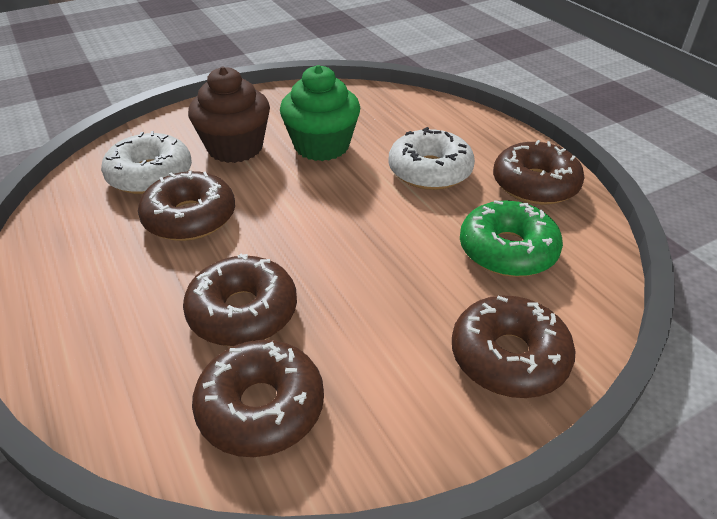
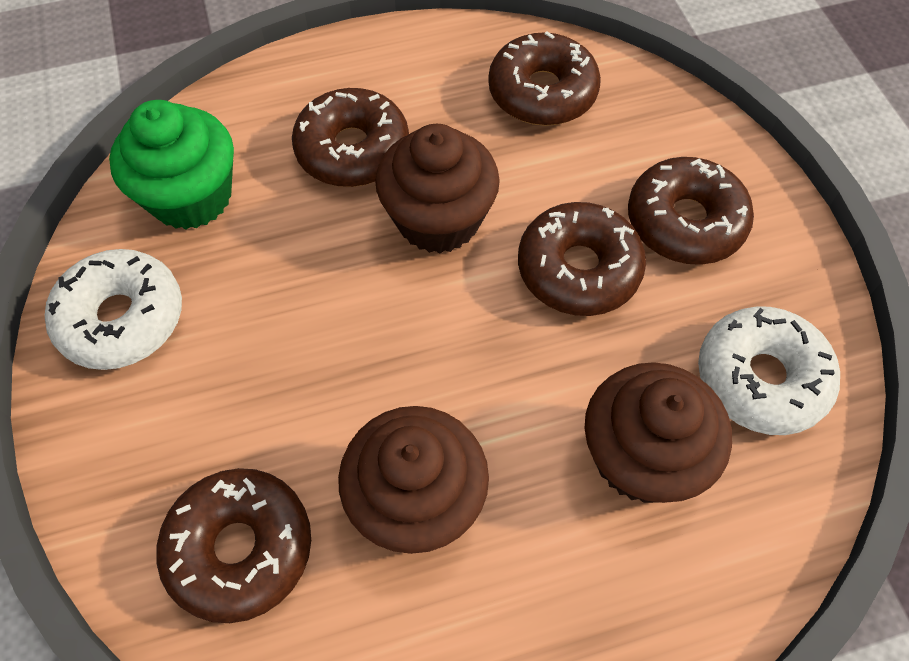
brown cupcake: 1 -> 3
green donut: 1 -> 0

